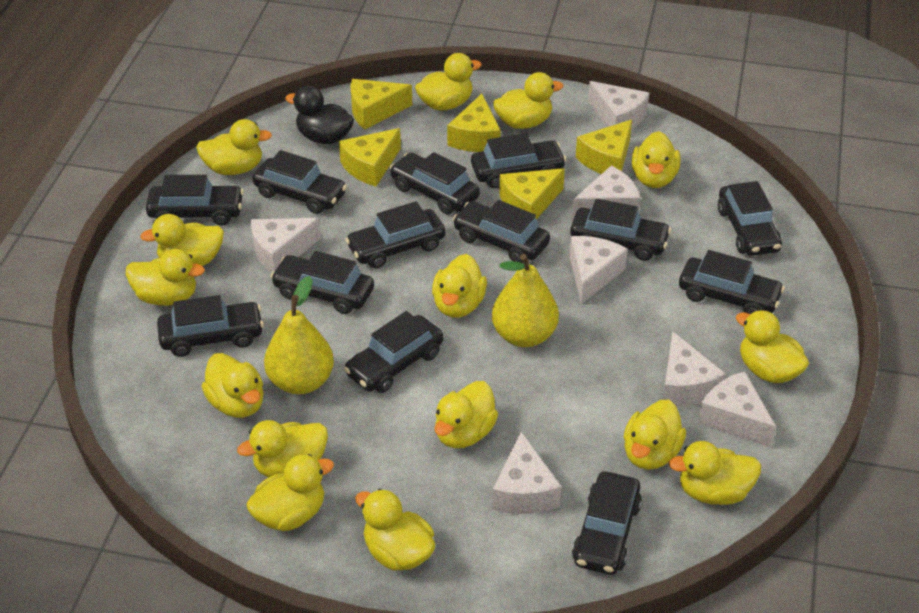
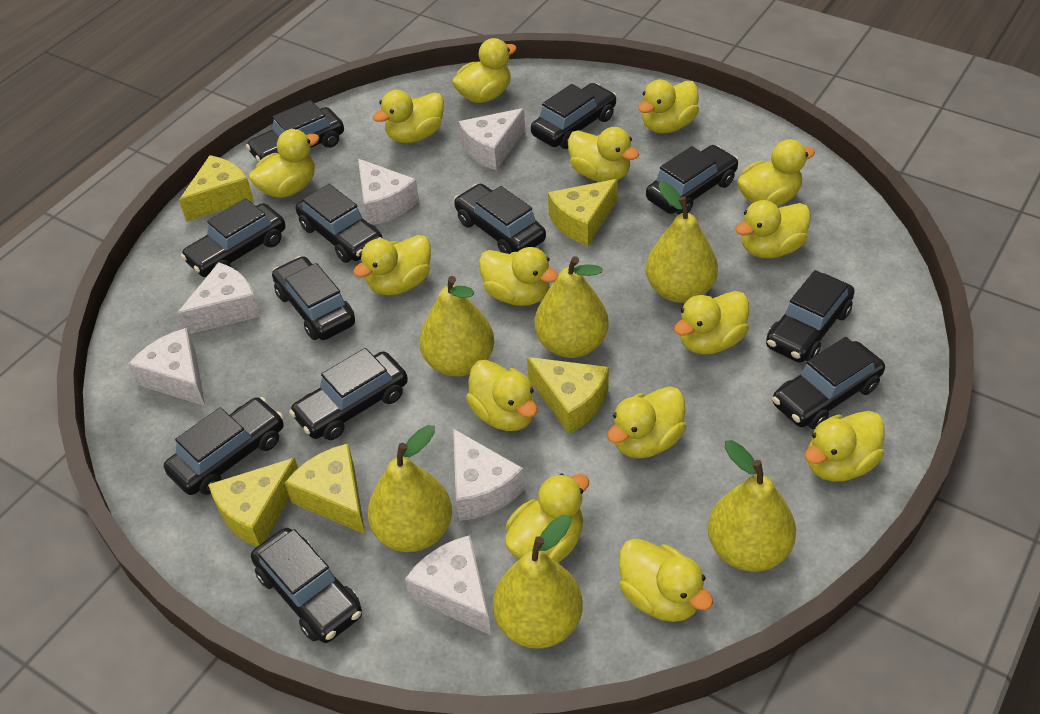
black car: 13 -> 12
black duck: 1 -> 0
white cheese: 7 -> 6
yellow pear: 2 -> 6

